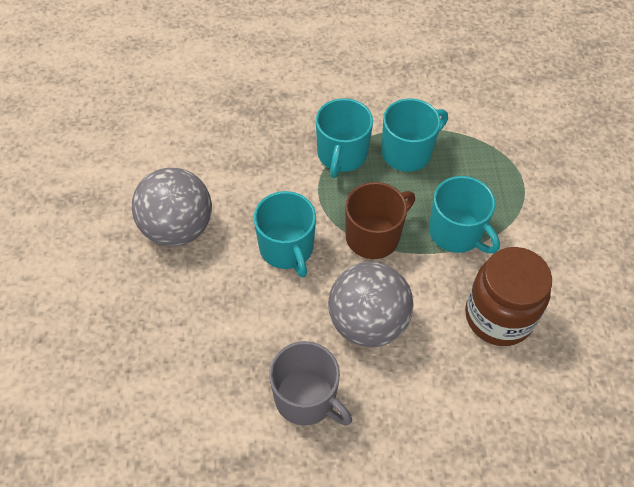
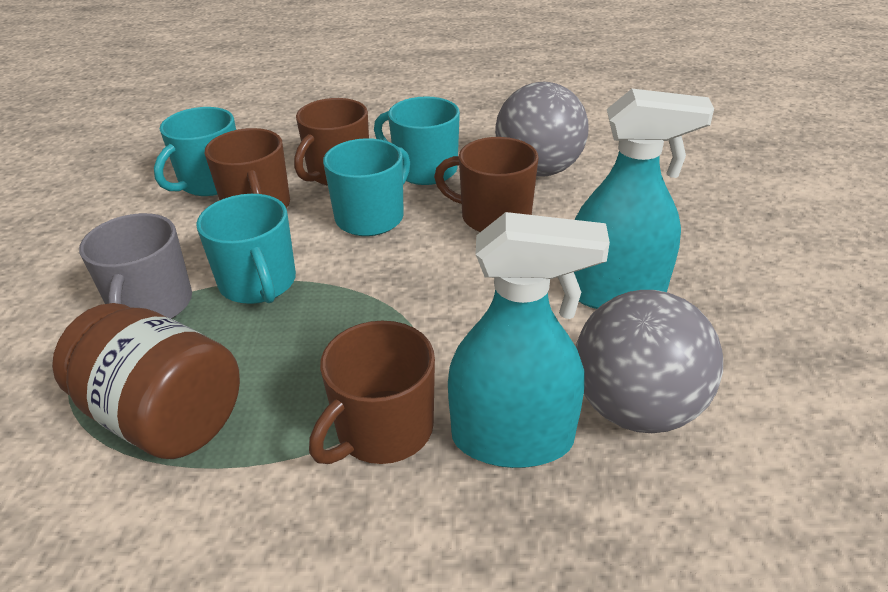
brown mug: 1 -> 4
turquoise spray bottle: 0 -> 2

